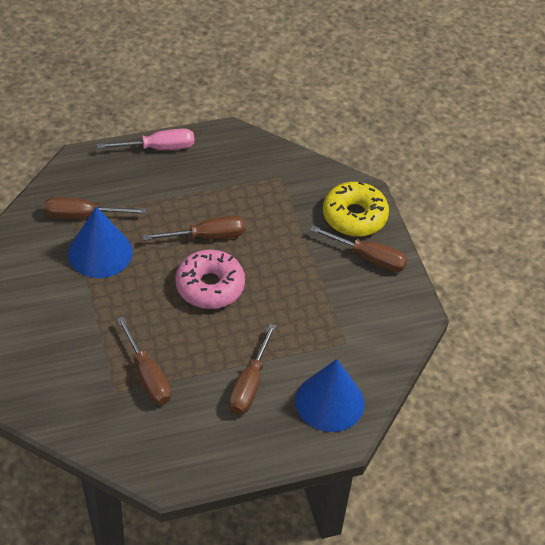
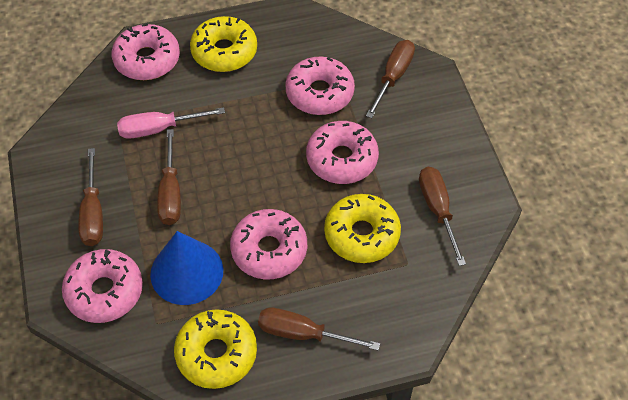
blue cone: 2 -> 1
pink donut: 1 -> 5
yellow donut: 1 -> 3

